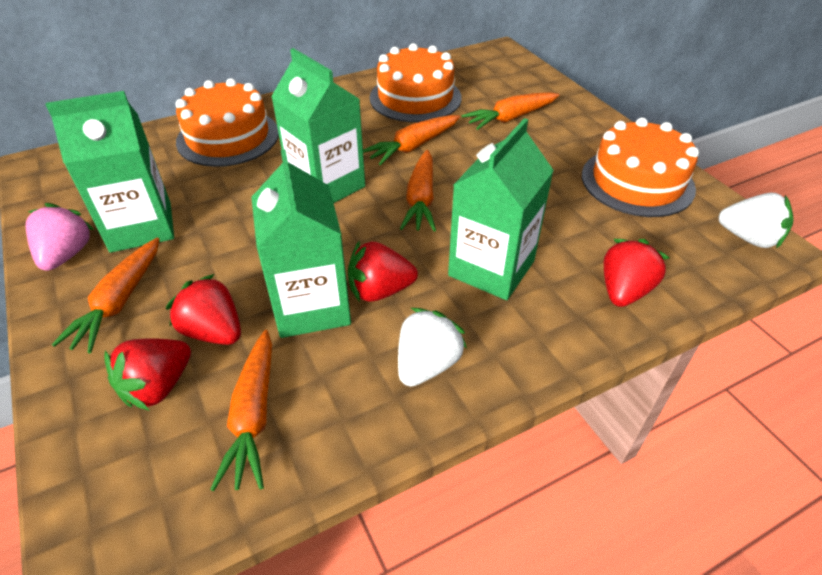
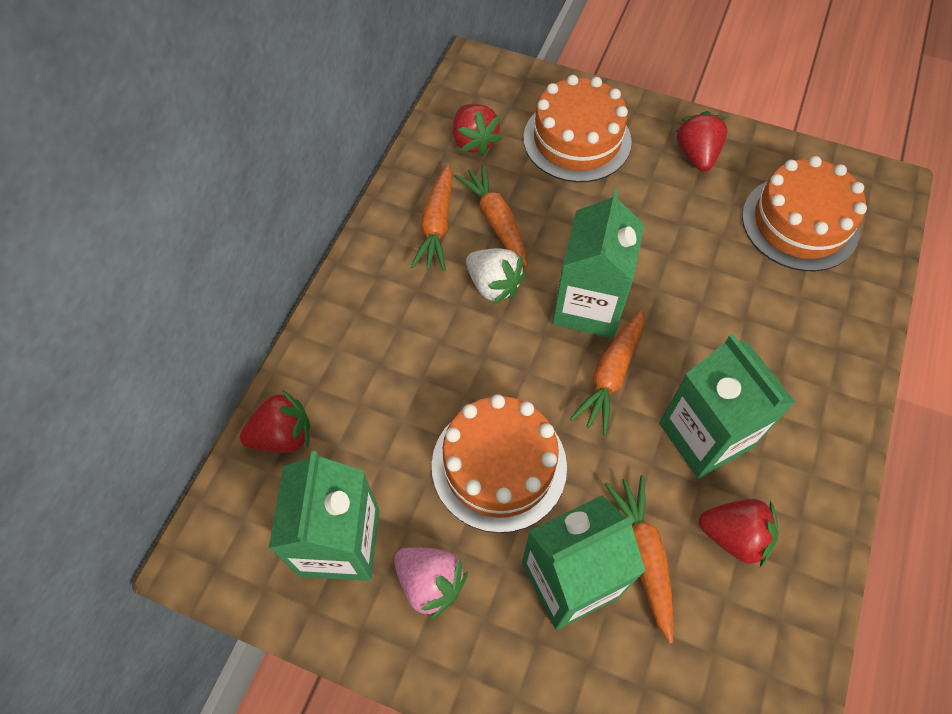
orange carrot: 5 -> 4
white strawberry: 2 -> 1

